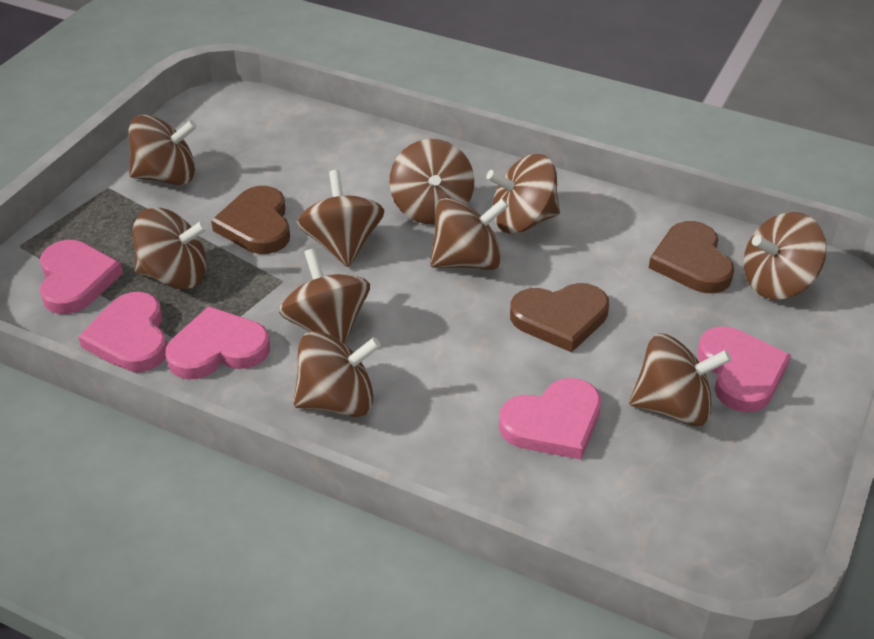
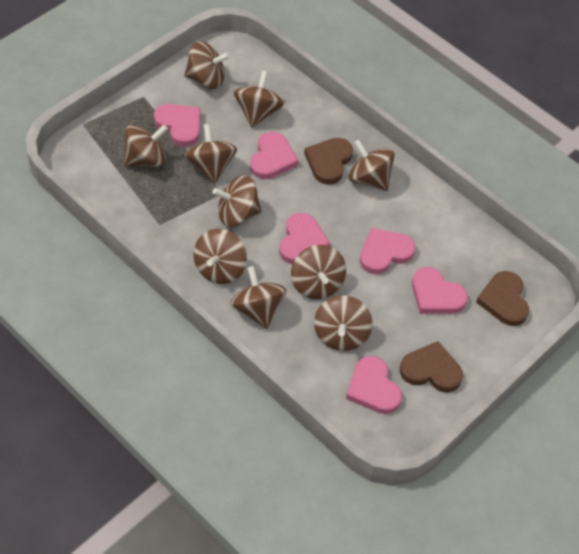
pink heart: 5 -> 6

